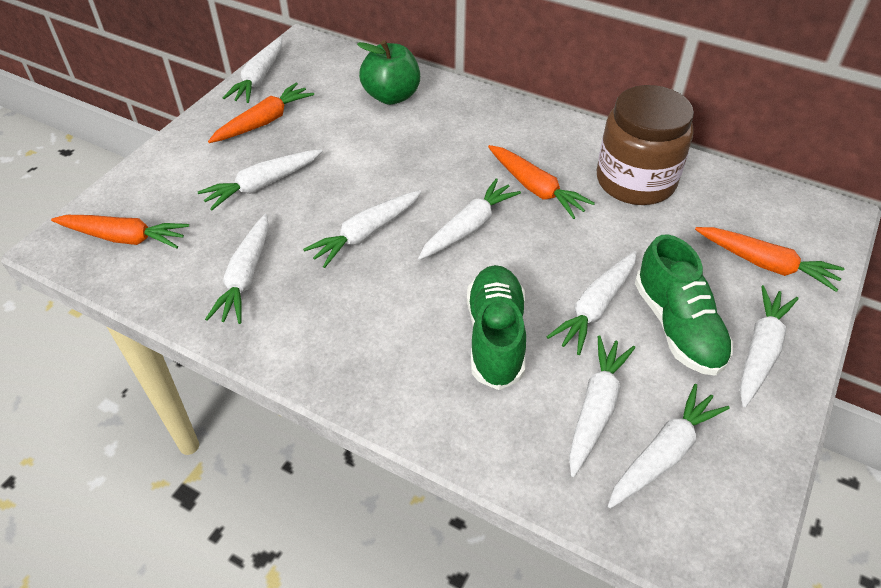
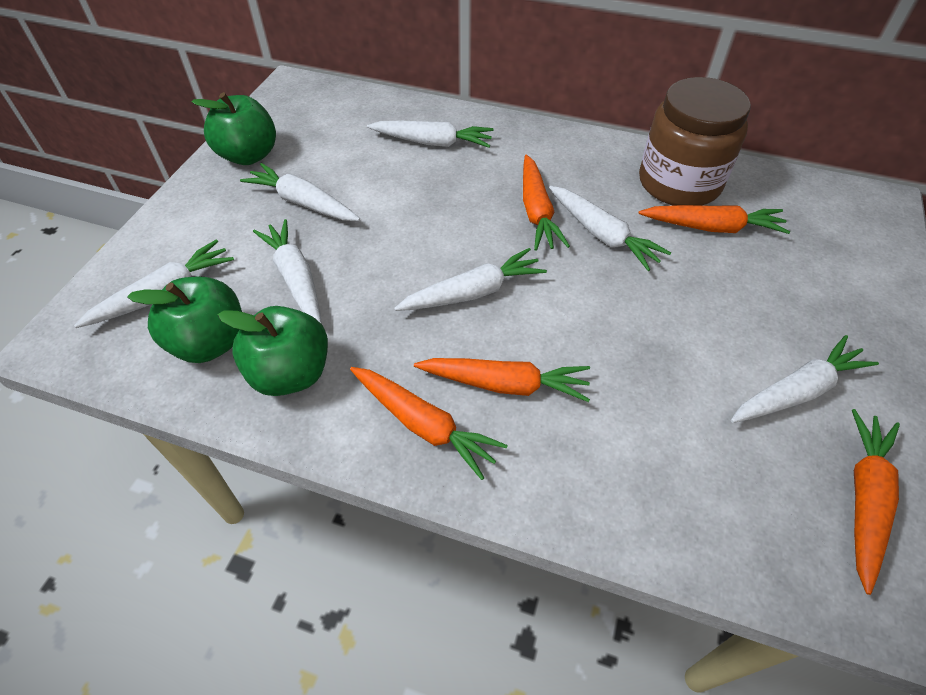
green apple: 1 -> 3
green shoe: 2 -> 0
orange carrot: 4 -> 5
white carrot: 9 -> 7

